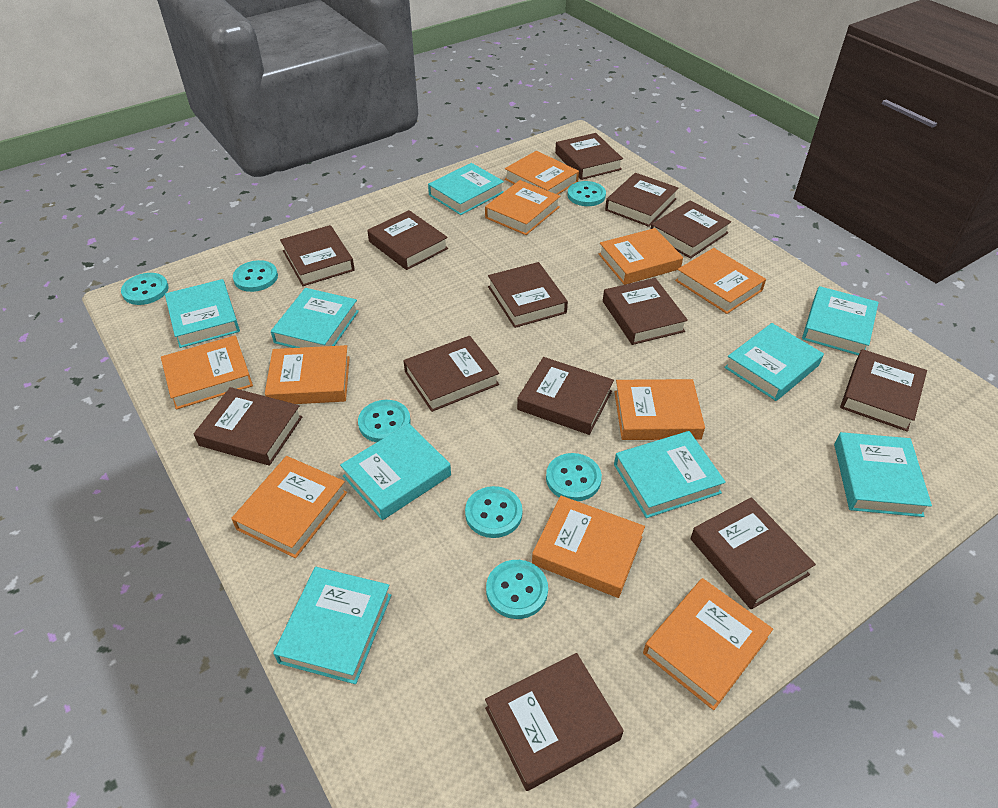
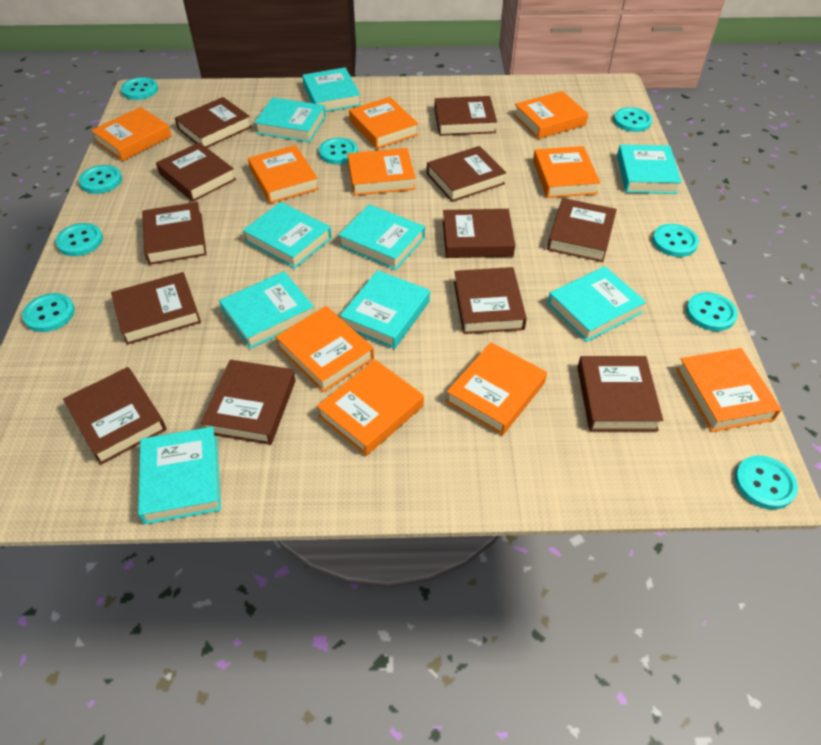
brown book: 13 -> 12
turquoise button: 7 -> 9

